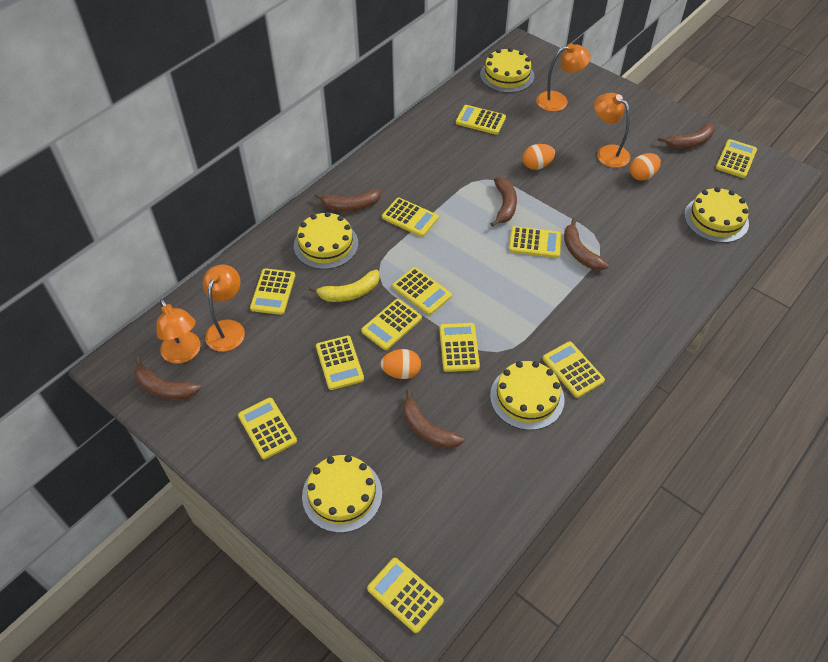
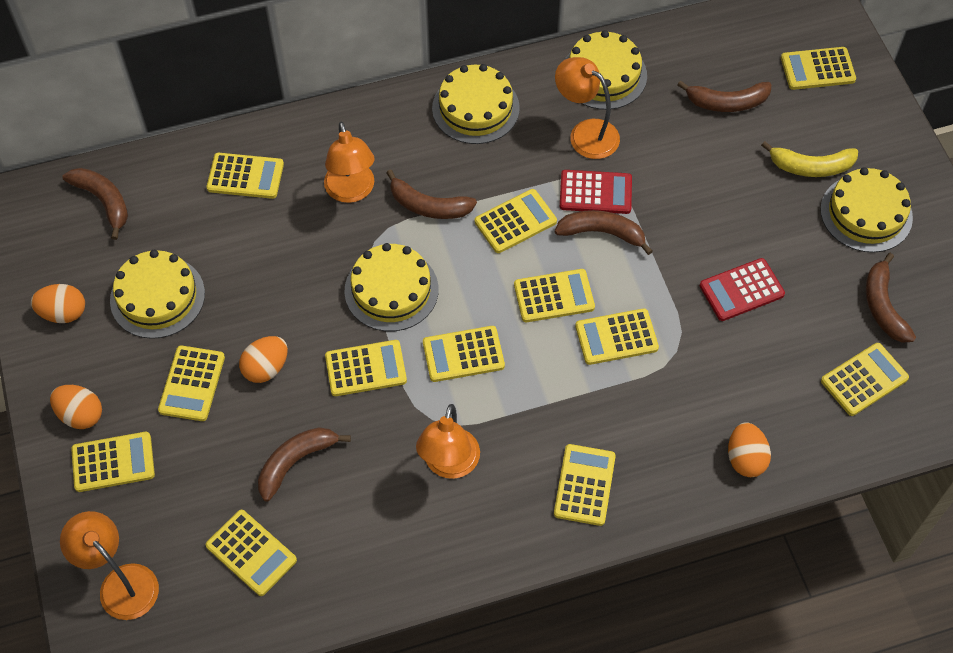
orange egg: 3 -> 4
red calculator: 0 -> 2

